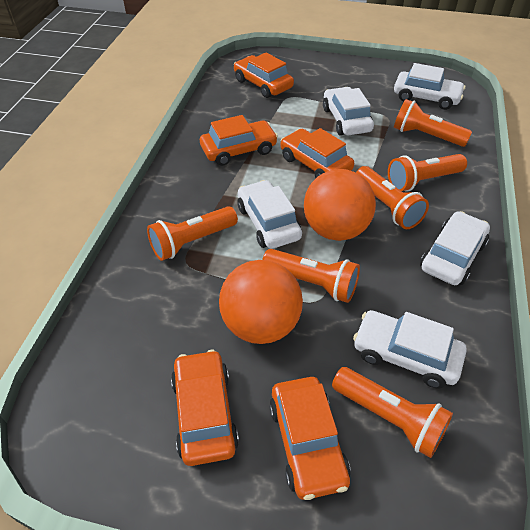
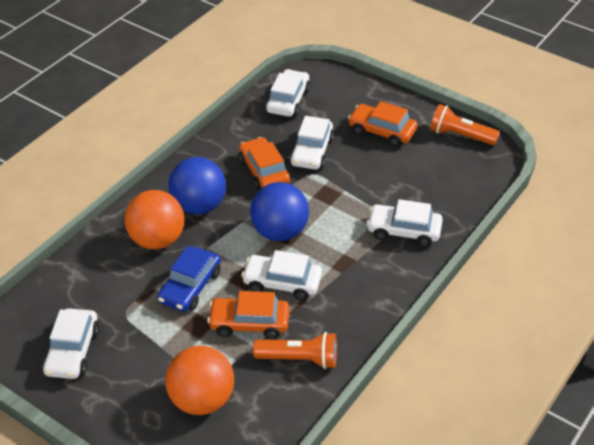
blue ball: 0 -> 2
blue car: 0 -> 1
orange car: 5 -> 3
orange flashlight: 6 -> 2

